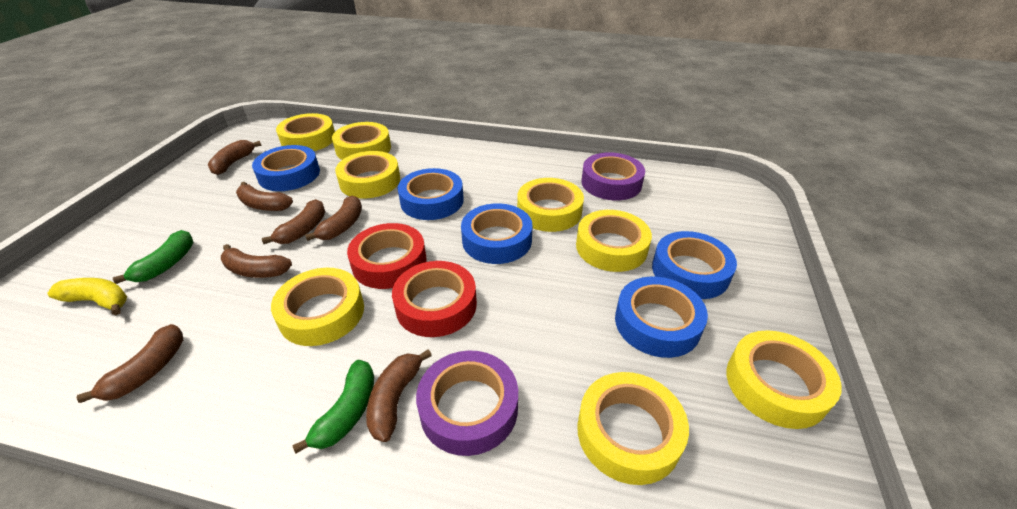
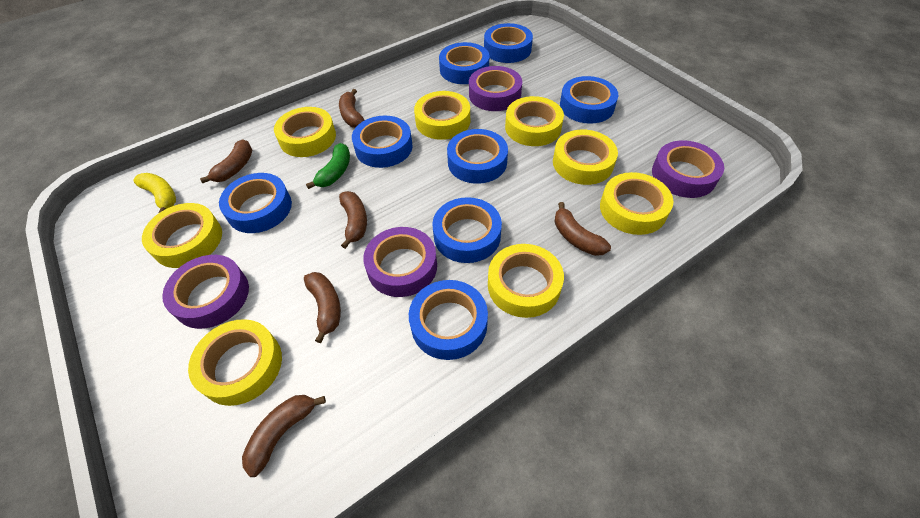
blue tape: 5 -> 8
brown banana: 7 -> 6
green banana: 2 -> 1
purple tape: 2 -> 4
red tape: 2 -> 0

